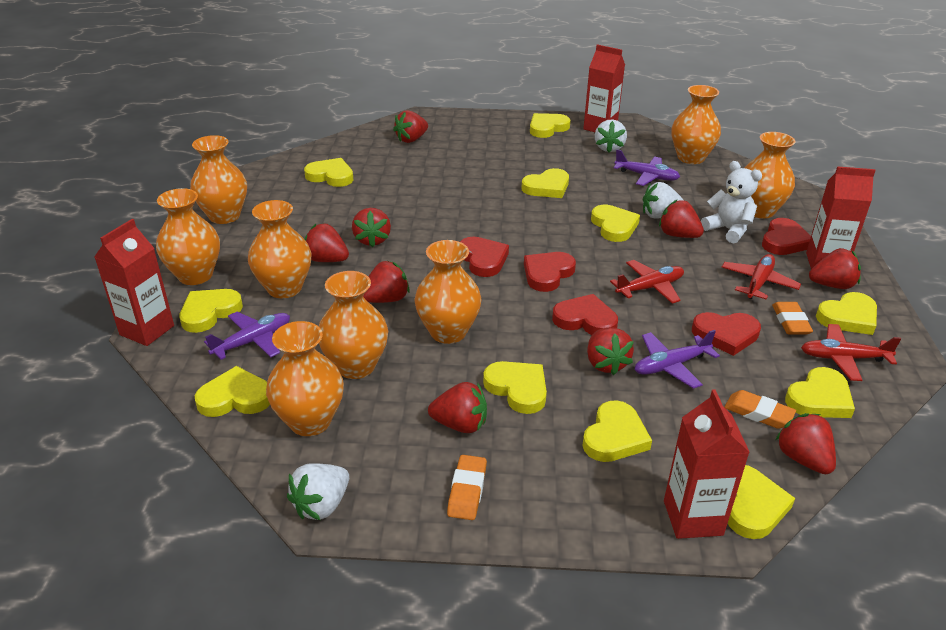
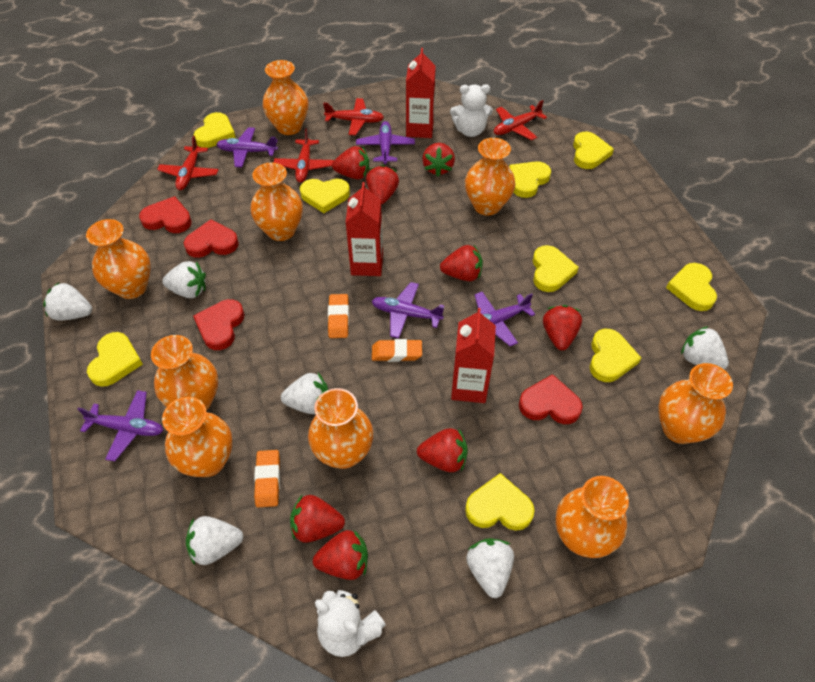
orange vase: 8 -> 9
purple plane: 3 -> 5
red carton: 4 -> 3
red heart: 5 -> 4
red plane: 3 -> 4
red strawberry: 9 -> 8
white strawberry: 3 -> 6
white teddy bear: 1 -> 2
yellow heart: 11 -> 9

